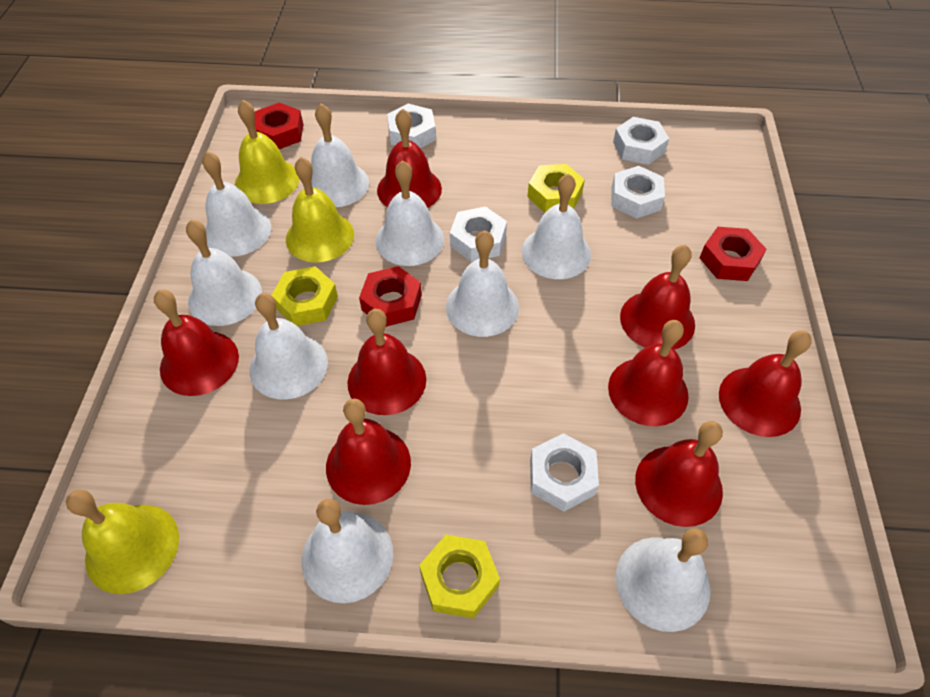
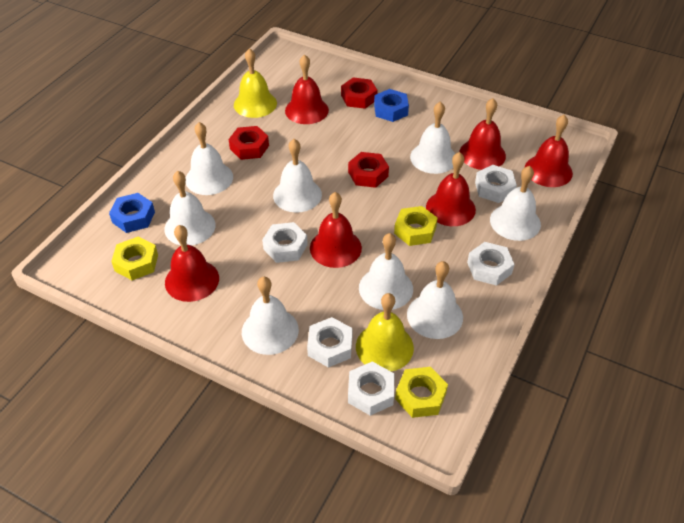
blue nut: 0 -> 2
red bell: 8 -> 6
white bell: 9 -> 8
yellow bell: 3 -> 2

